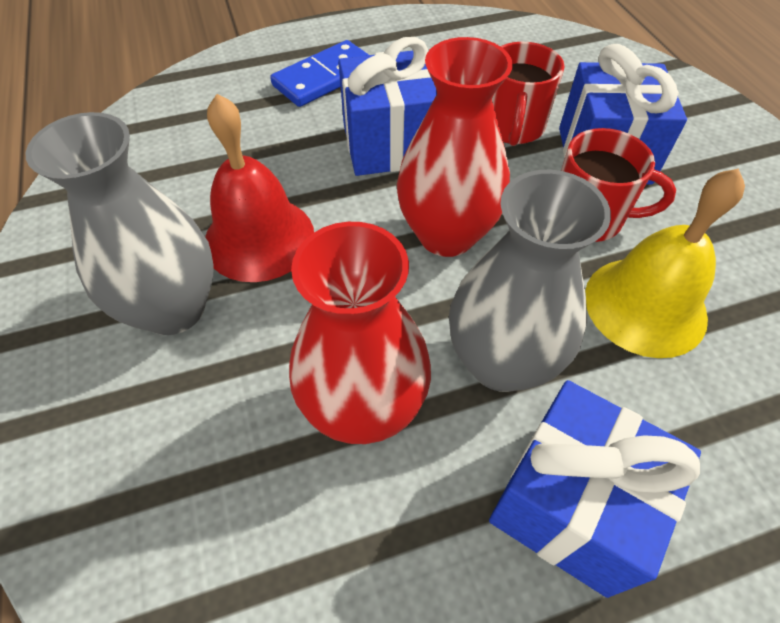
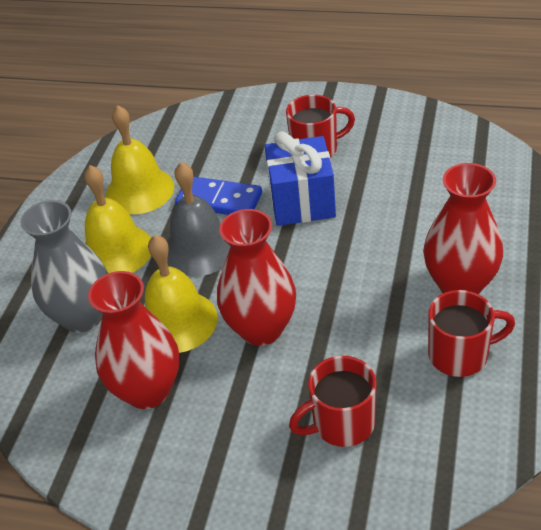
blue gift: 3 -> 1
grey bell: 0 -> 1
grey vase: 2 -> 1
red bell: 1 -> 0
red mug: 2 -> 3
red vase: 2 -> 3
yellow bell: 1 -> 3

